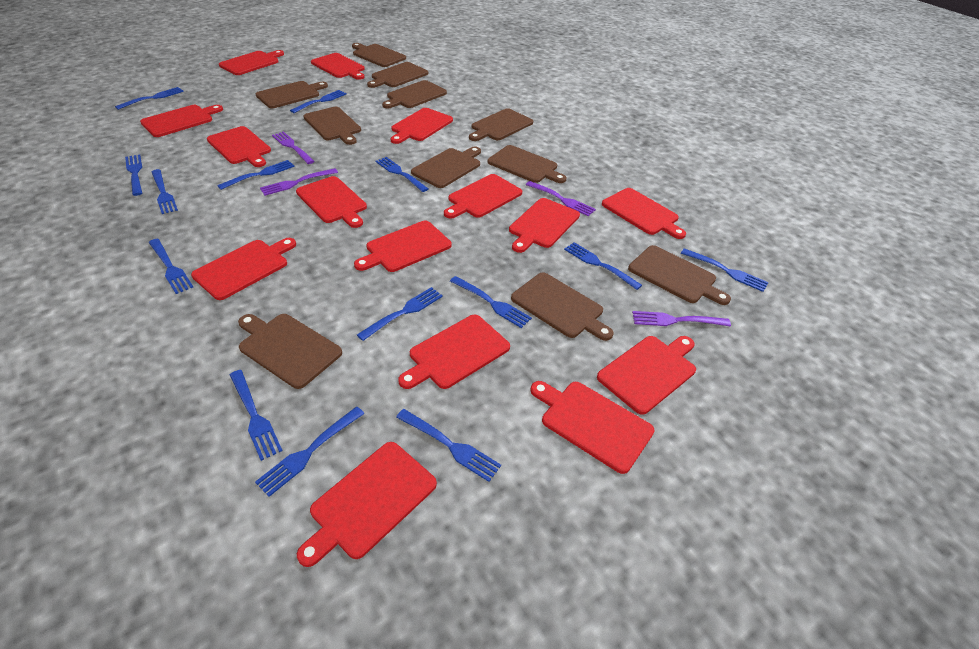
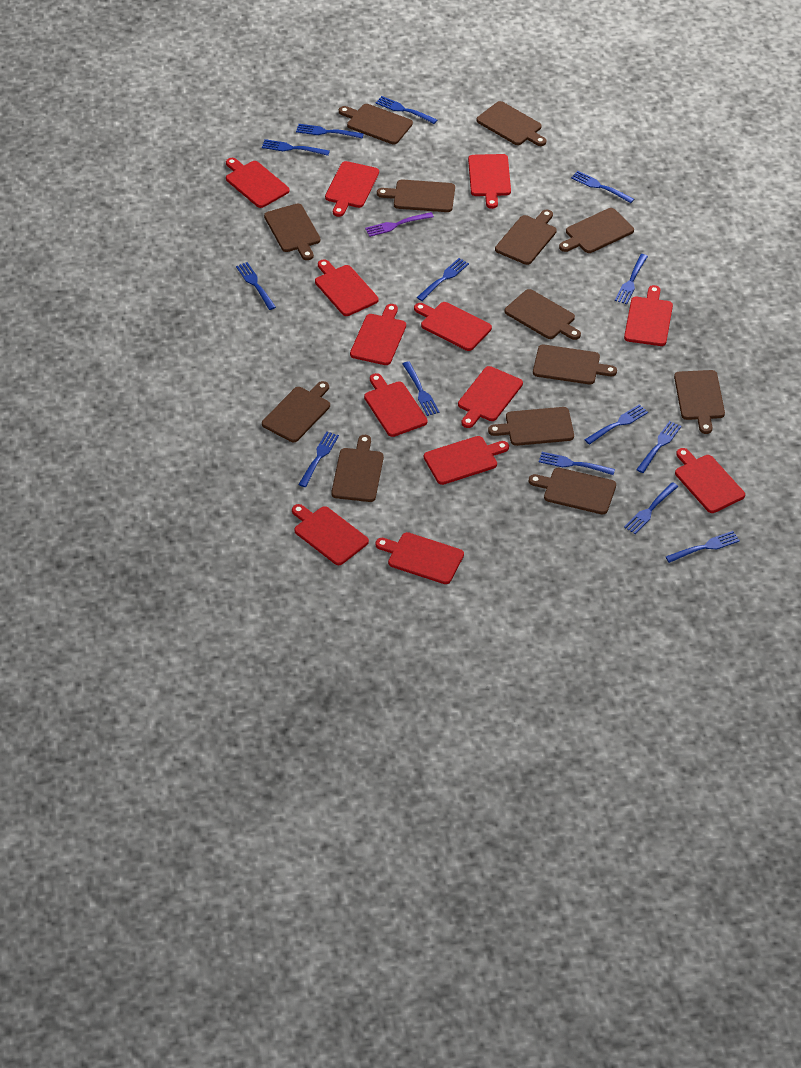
brown cutting board: 11 -> 13
purple fork: 4 -> 1
red cutting board: 15 -> 13

